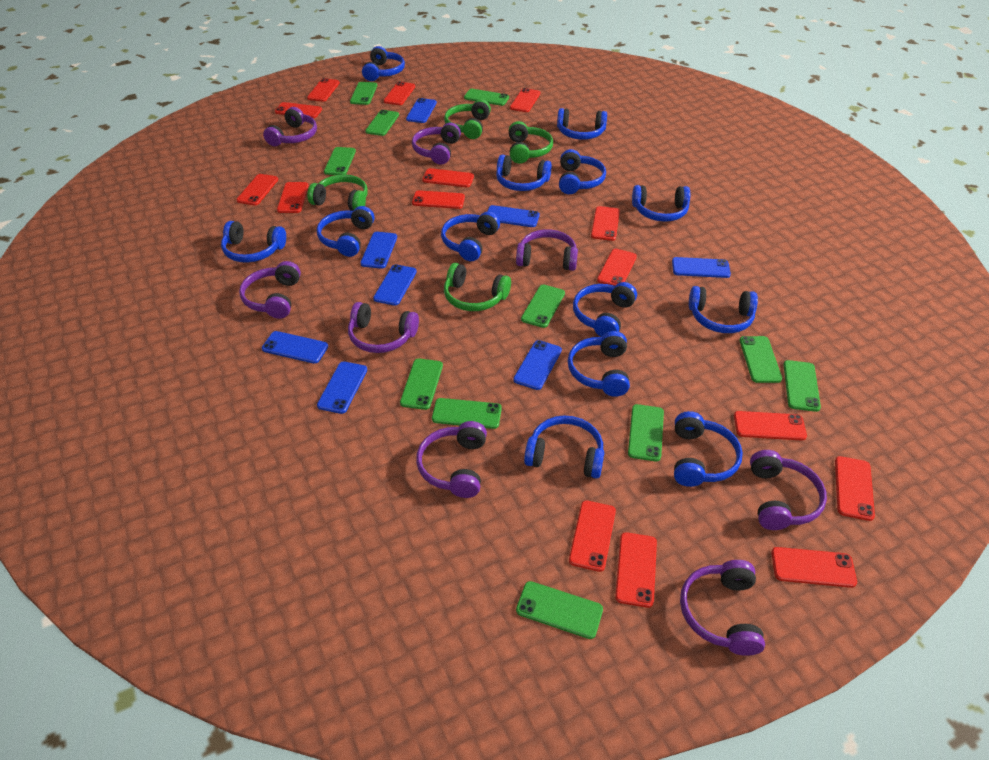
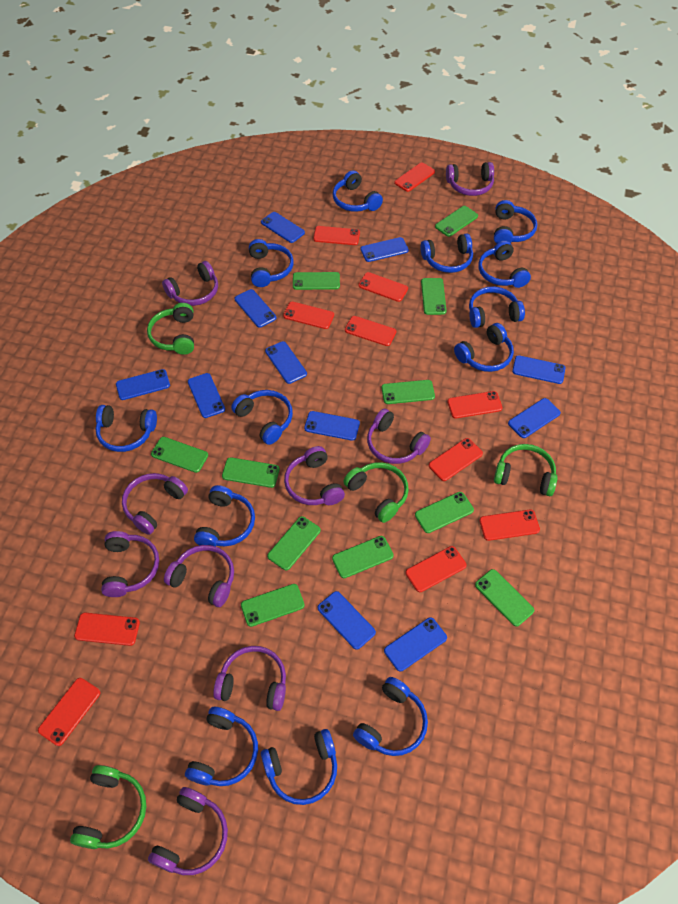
blue phone: 8 -> 11
purple headphones: 8 -> 9
red phone: 15 -> 11

